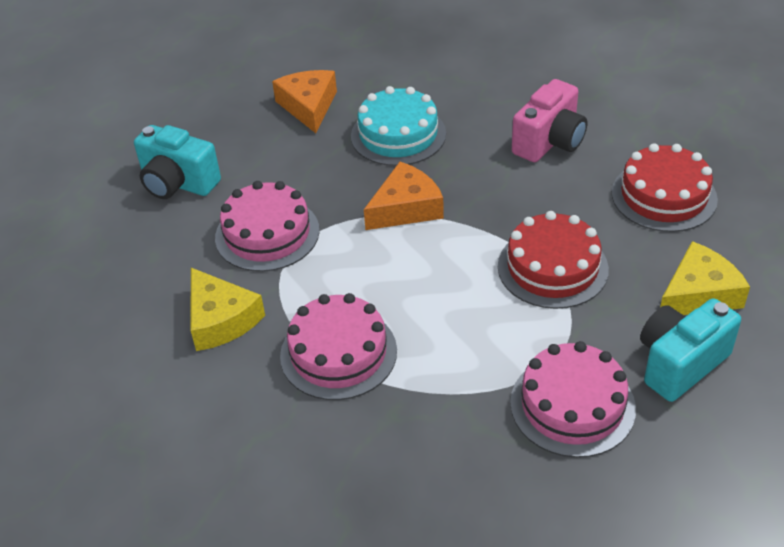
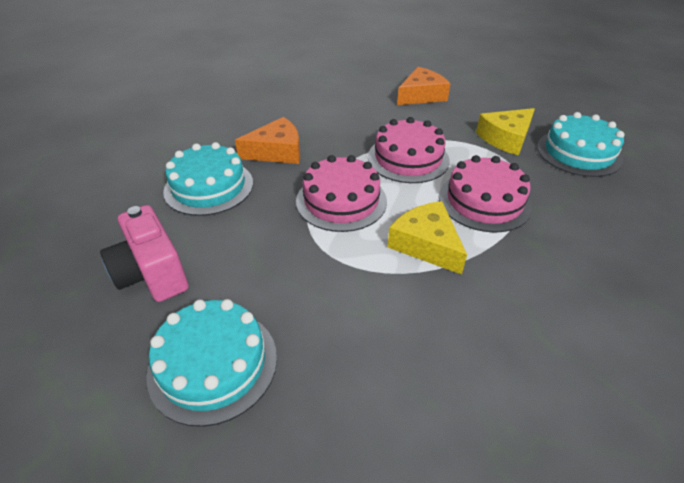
red cake: 2 -> 0
turquoise cake: 1 -> 3
turquoise camera: 2 -> 0

